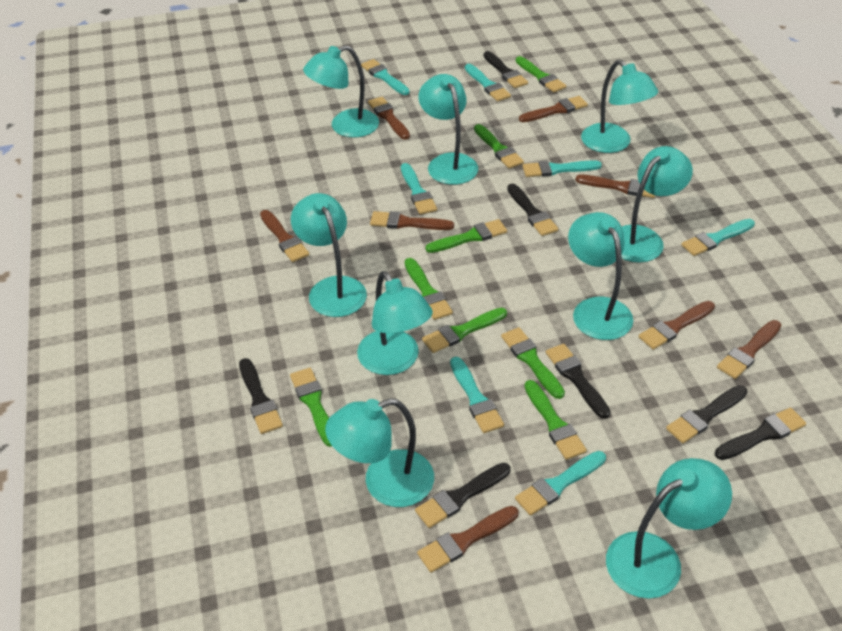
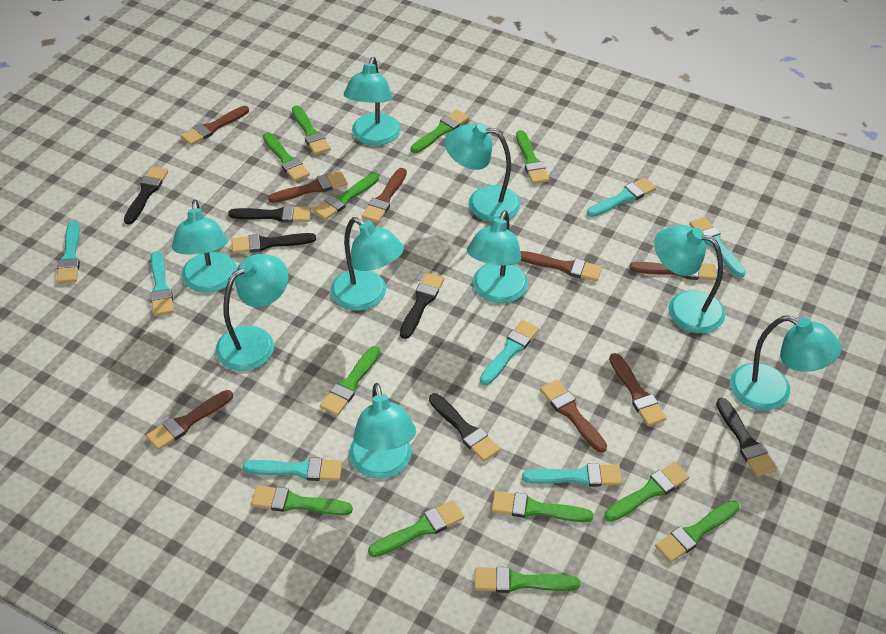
black brush: 7 -> 6
green brush: 8 -> 12

